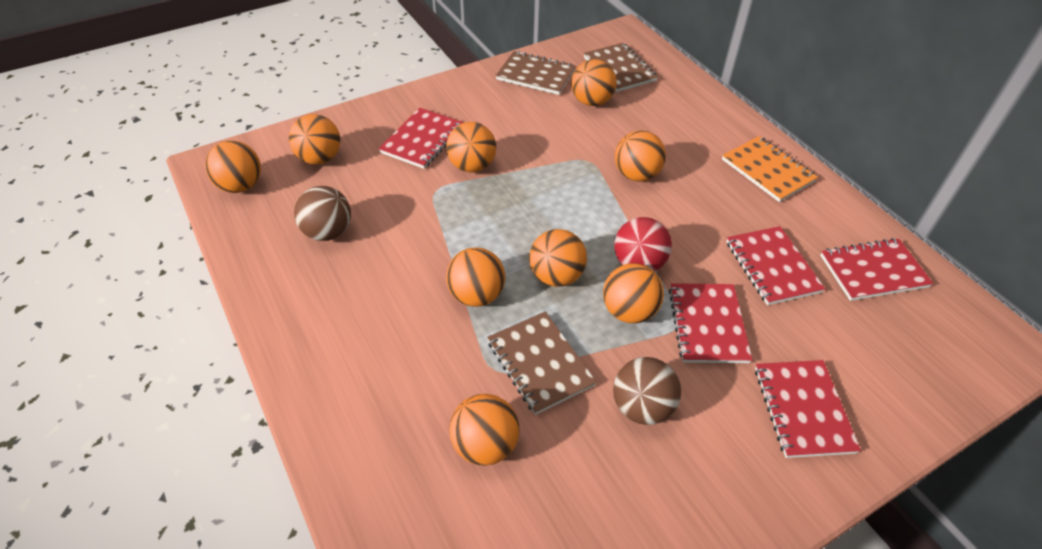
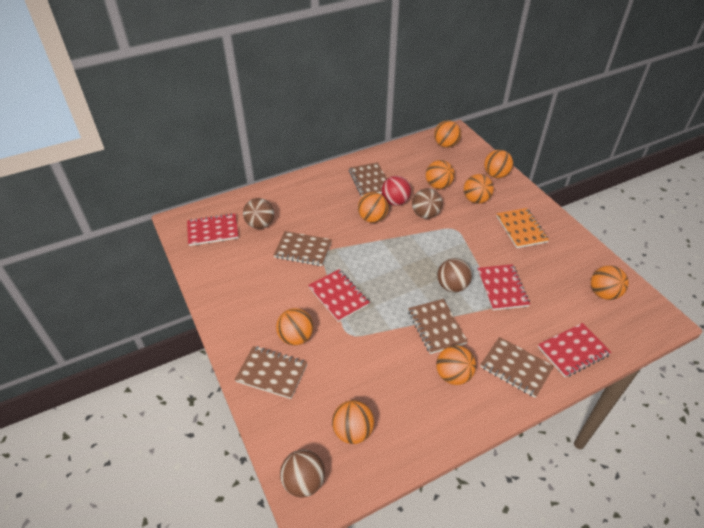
brown ball: 2 -> 4
brown notebook: 3 -> 5
red notebook: 5 -> 4

